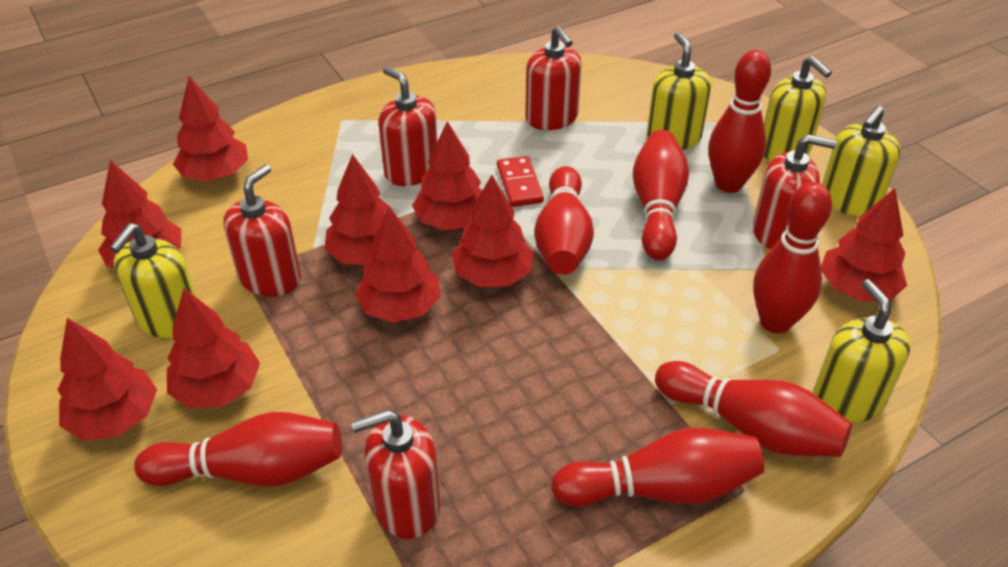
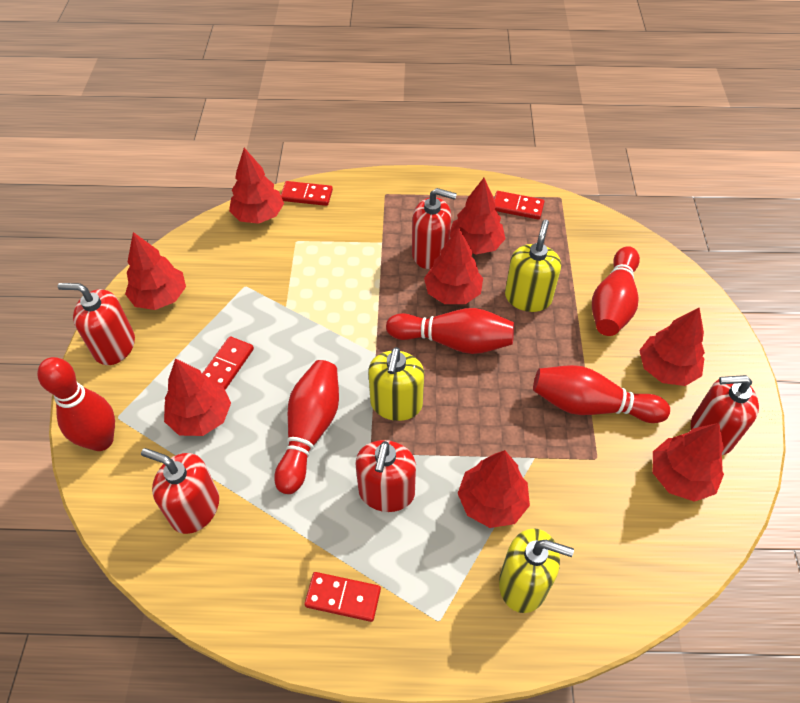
red bowling pin: 7 -> 5
red domino: 1 -> 4
red tree: 9 -> 8
yellow soap dispenser: 5 -> 3

